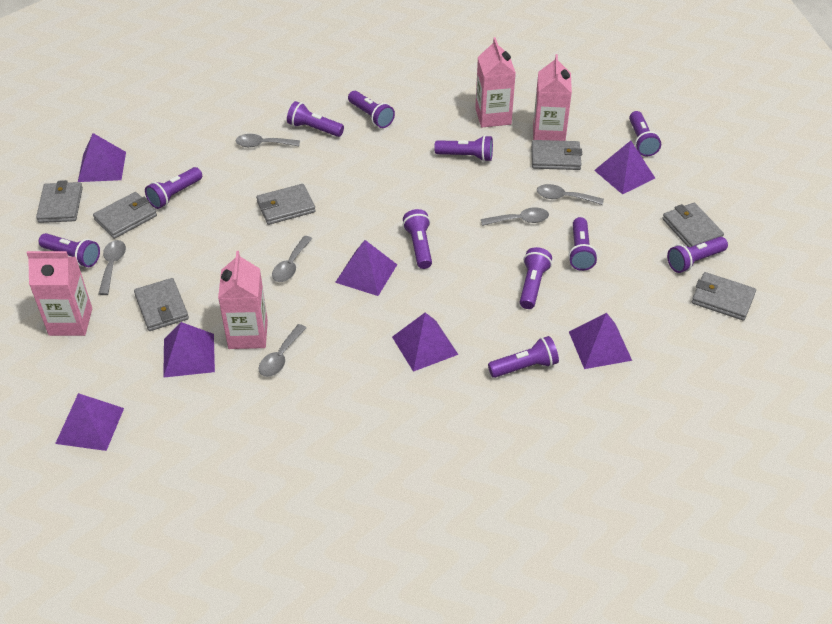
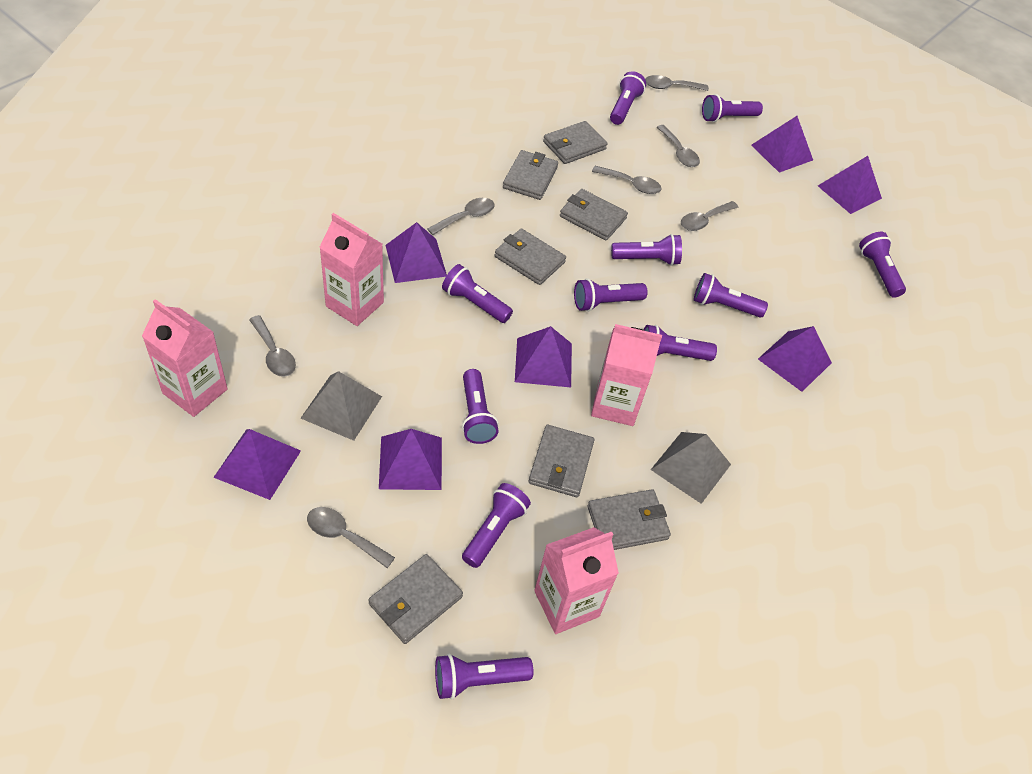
grey pyramid: 0 -> 2
grey spoon: 6 -> 7

